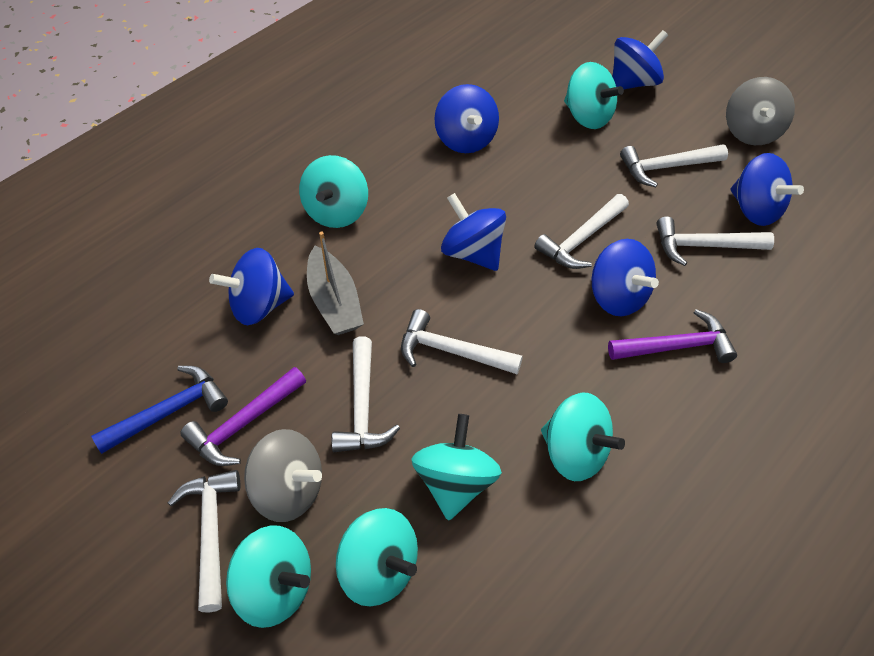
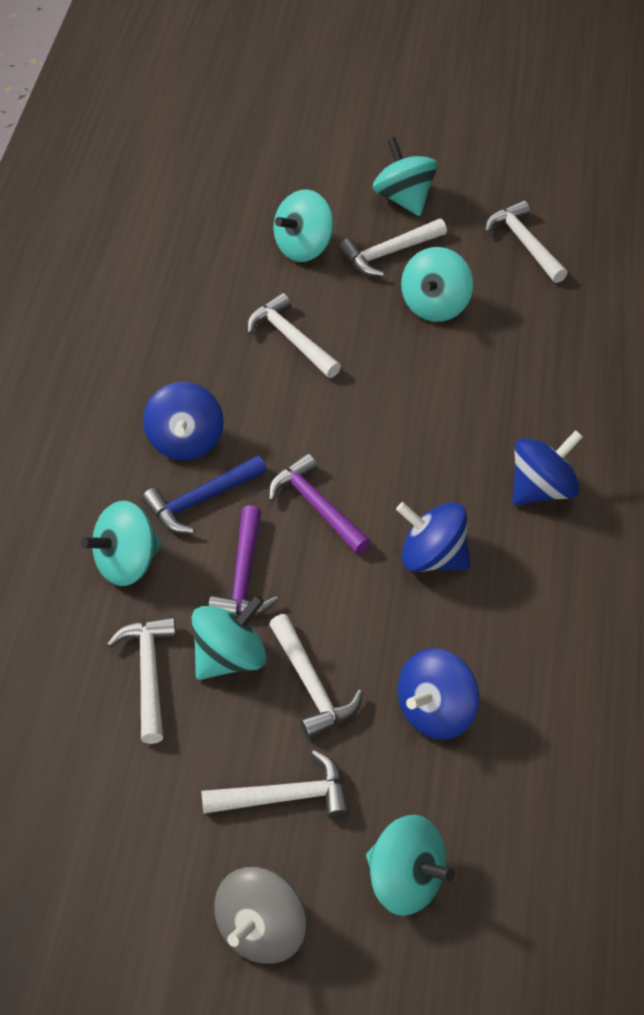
blue spinning top: 6 -> 4
grey boat: 1 -> 0
grey spinning top: 2 -> 1

